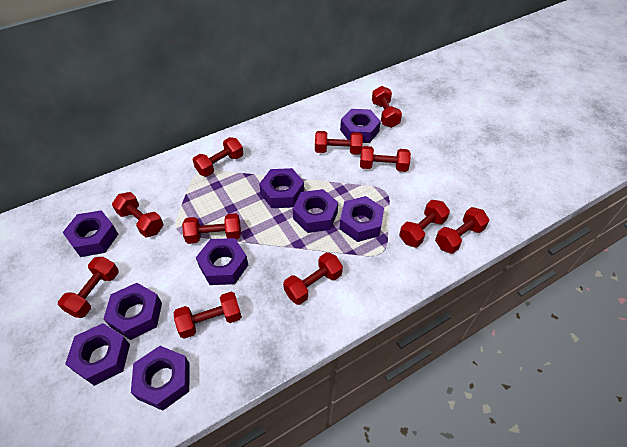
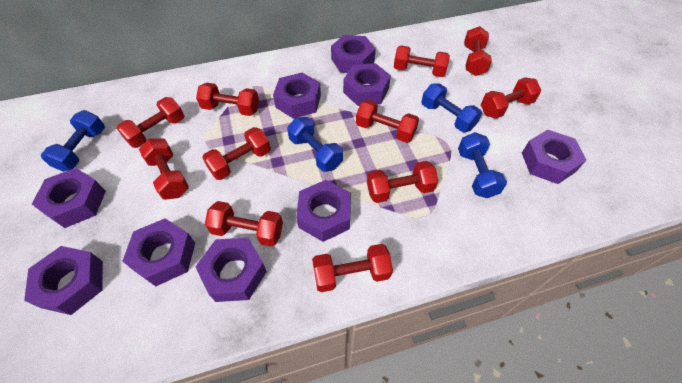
blue dumbbell: 0 -> 4

